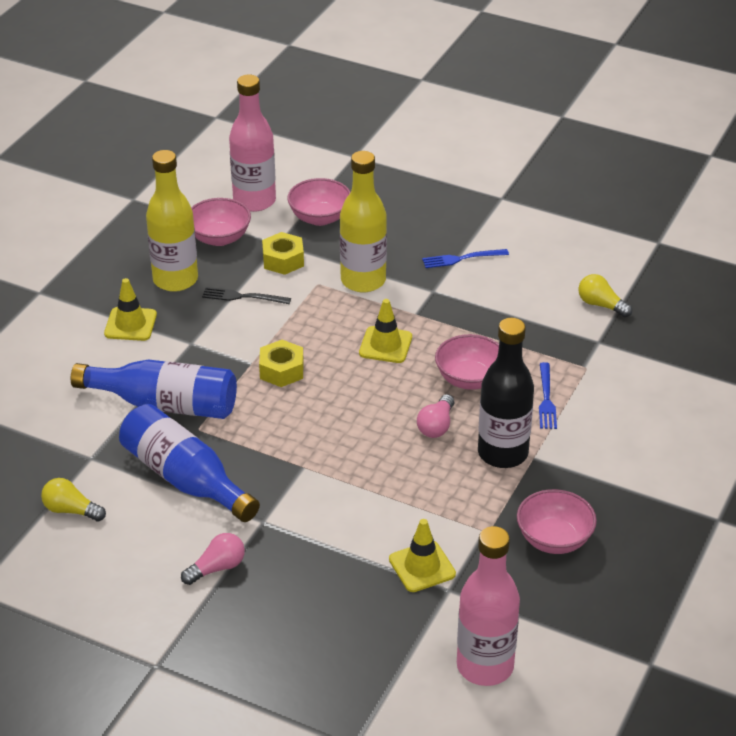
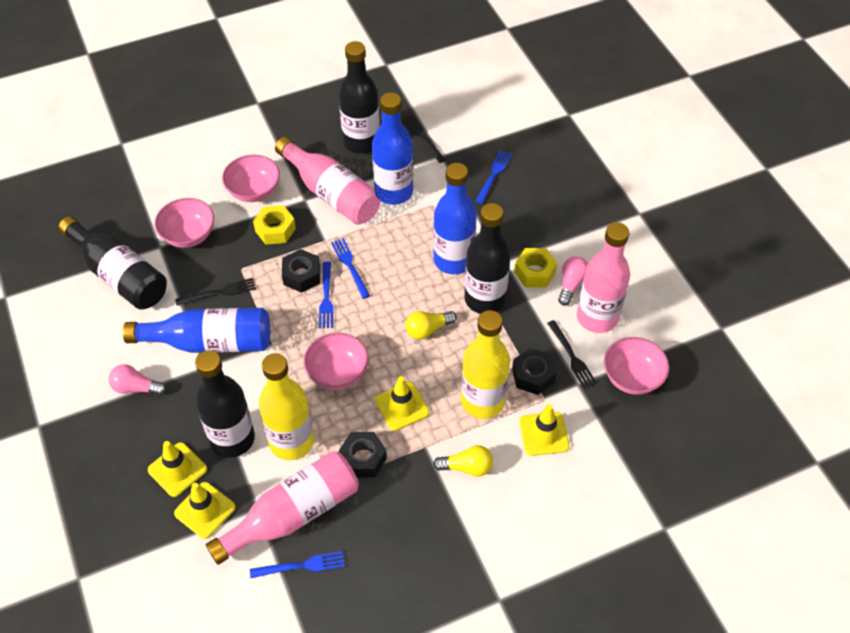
black bottle: 1 -> 4
black fork: 1 -> 3
black nut: 0 -> 3
blue bottle: 2 -> 3
blue fork: 2 -> 4
pink bottle: 2 -> 3
yellow traffic cone: 3 -> 4

